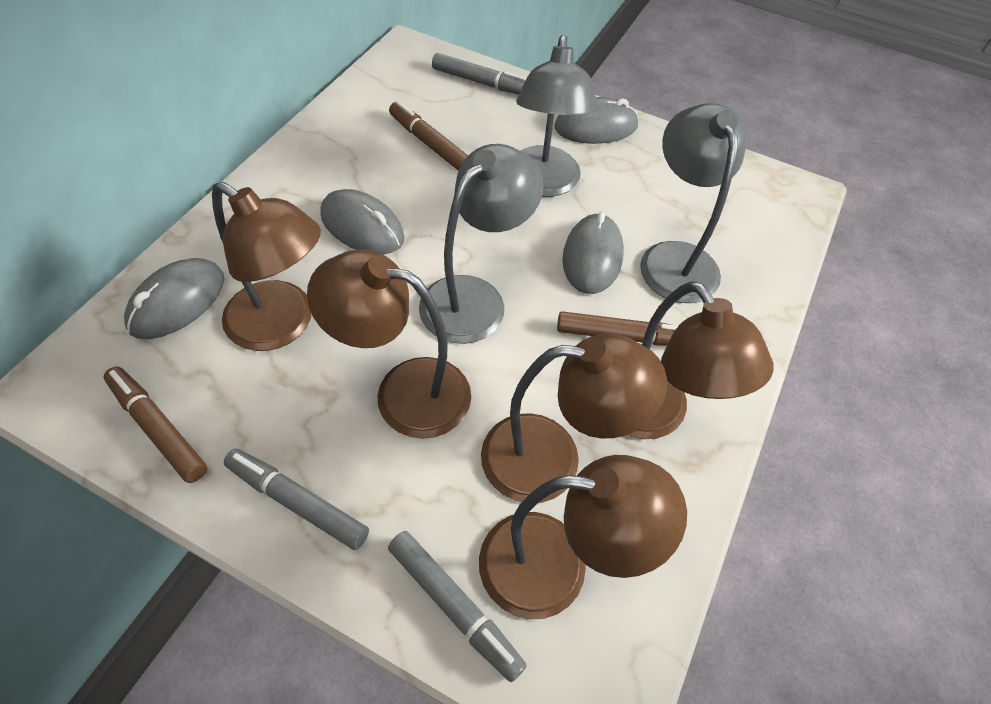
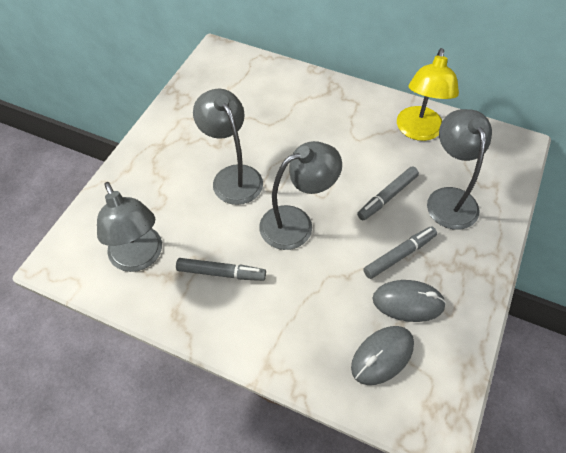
brown lamp: 5 -> 0
brown marker: 3 -> 0
grey lamp: 3 -> 4
grey mouse: 4 -> 2
yellow lamp: 0 -> 1

